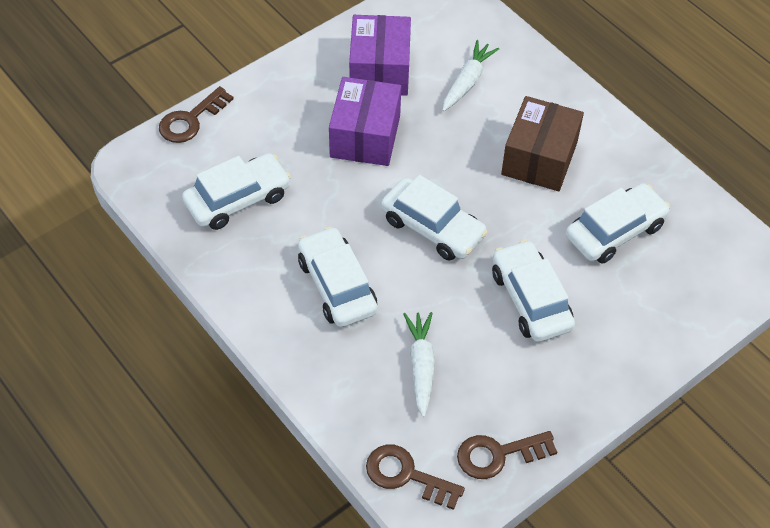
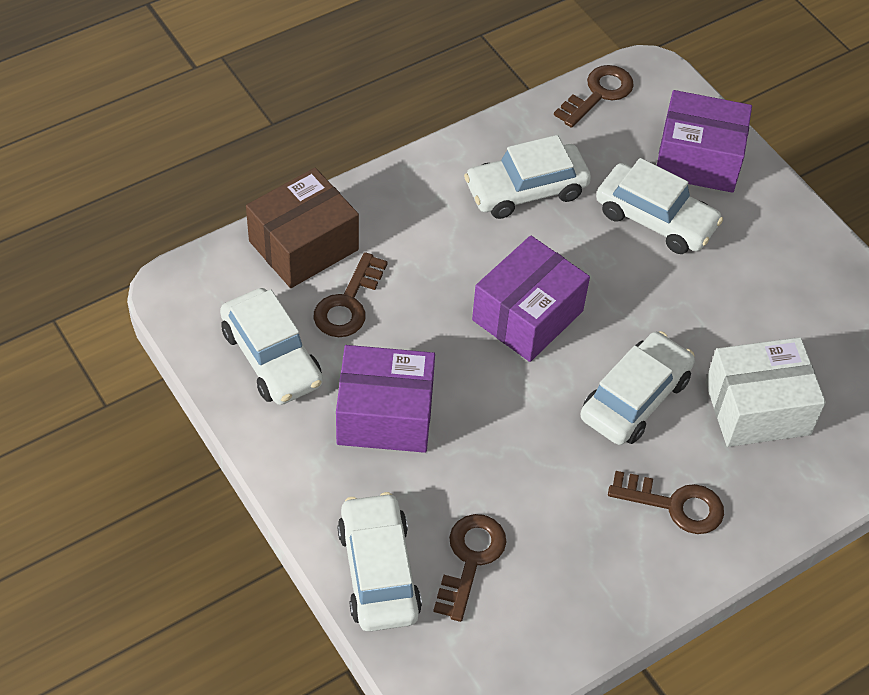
brown key: 3 -> 4
purple box: 2 -> 3
white box: 0 -> 1
white carrot: 2 -> 0

